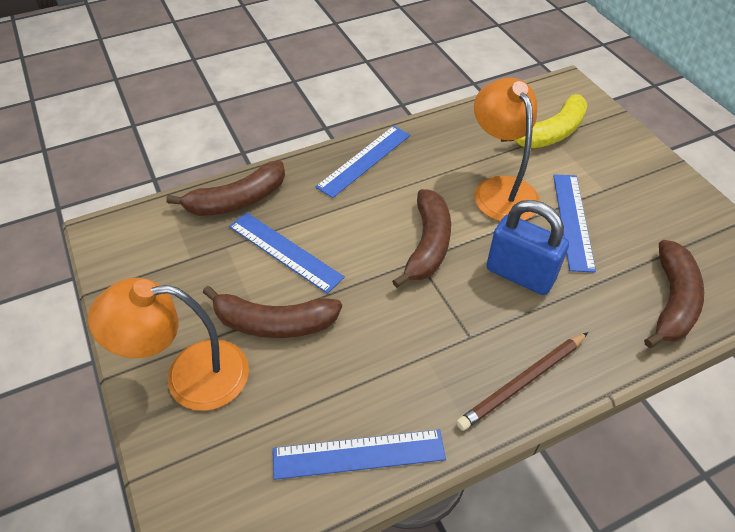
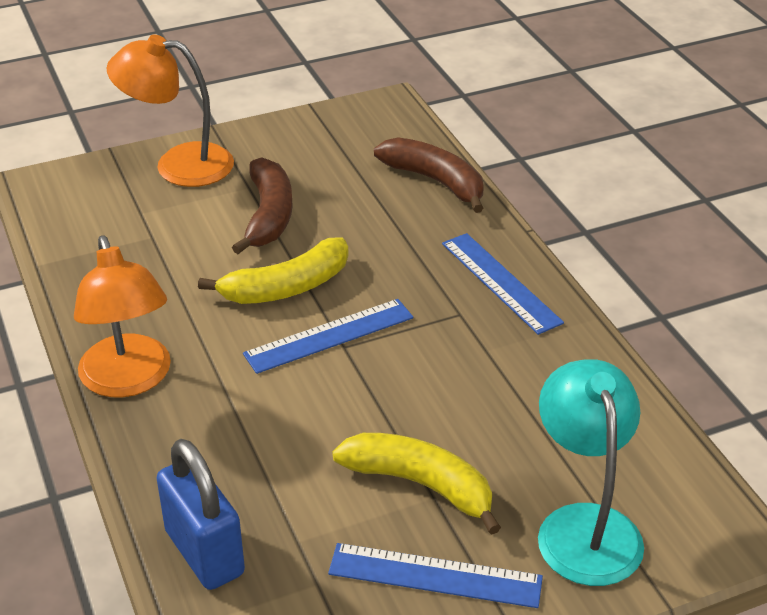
blue ruler: 4 -> 3
brown banana: 4 -> 2
brown pencil: 1 -> 0
turquoise lamp: 0 -> 1
yellow banana: 1 -> 2

